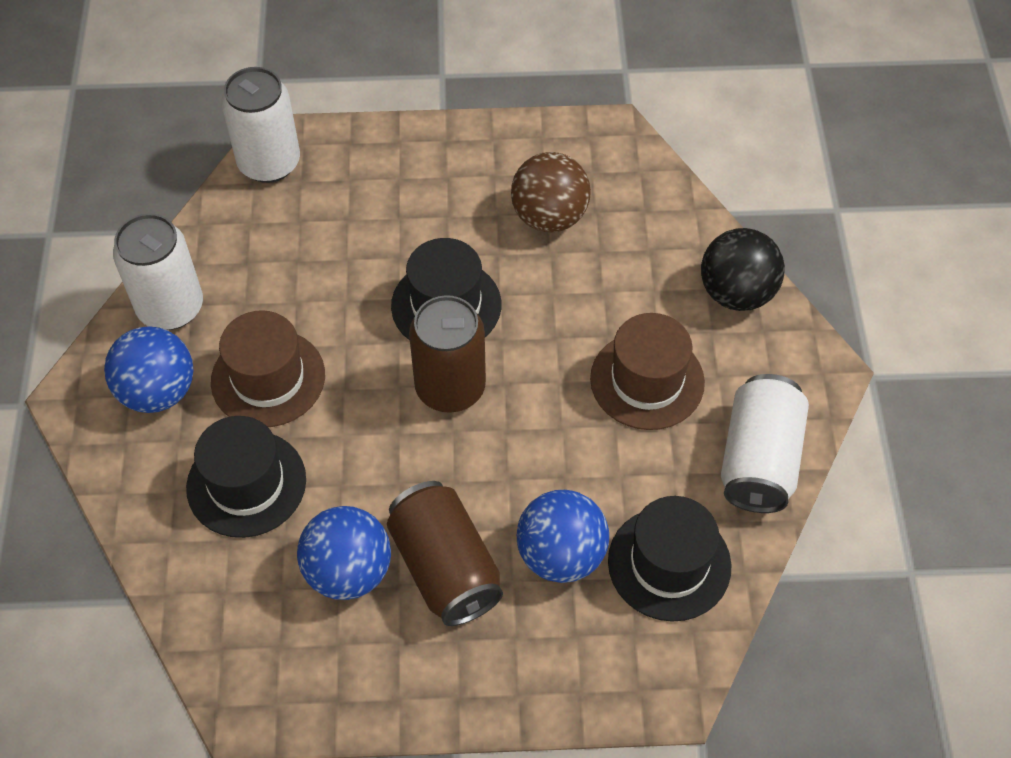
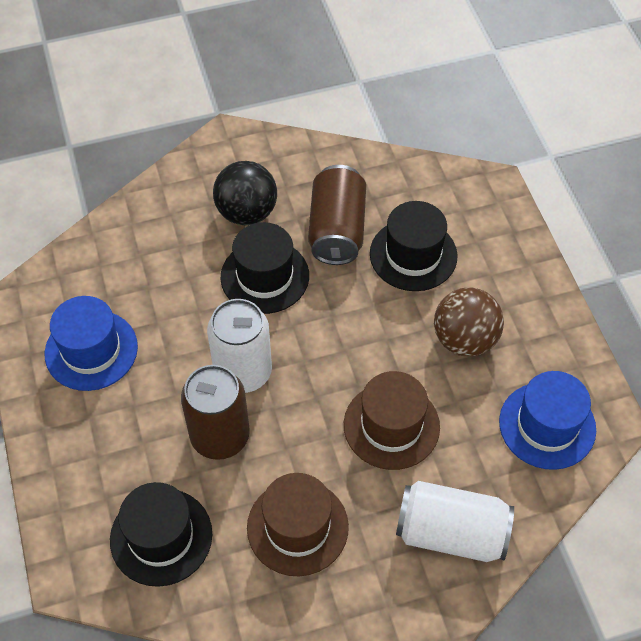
blue ball: 3 -> 0
blue hat: 0 -> 2
white can: 3 -> 2

